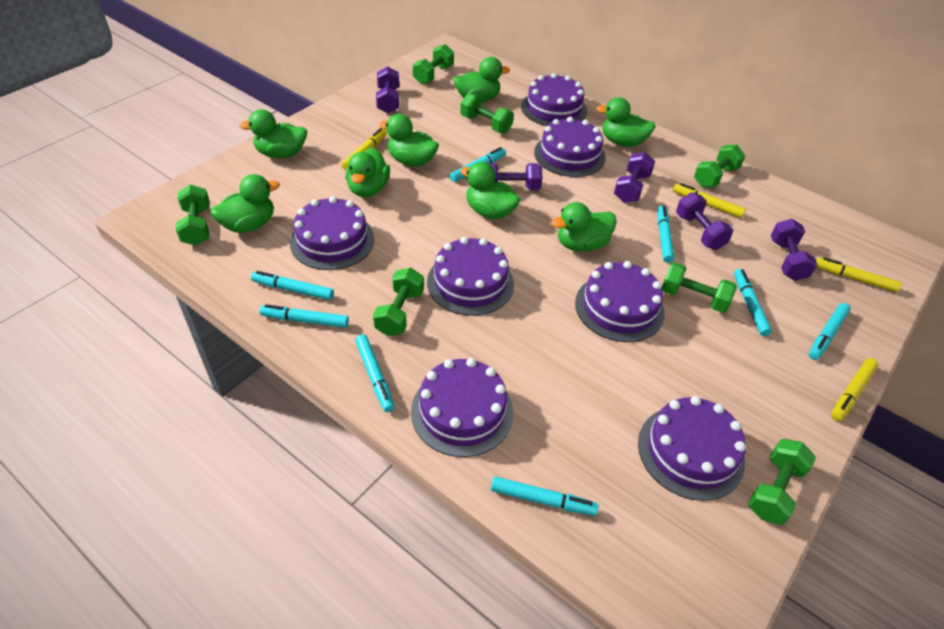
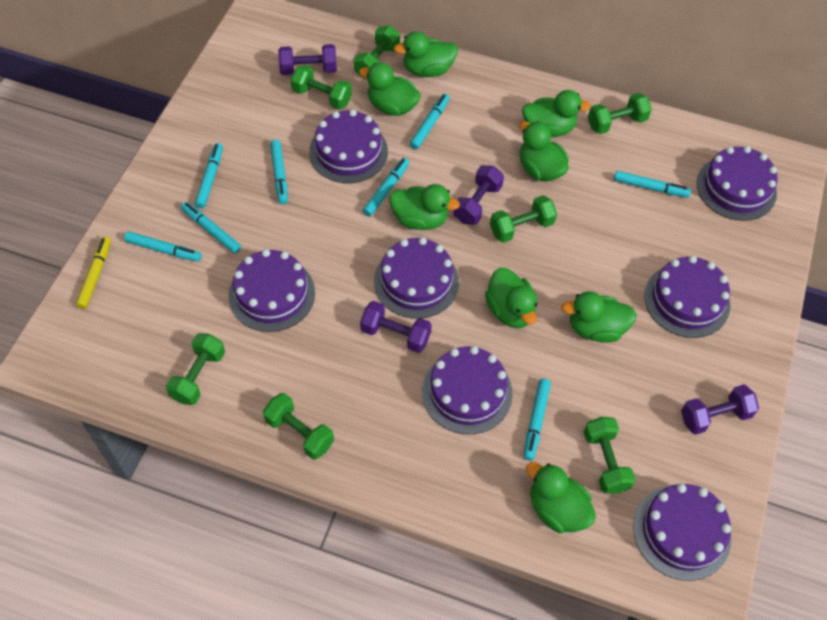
purple dumbbell: 5 -> 4
yellow marker: 4 -> 1

